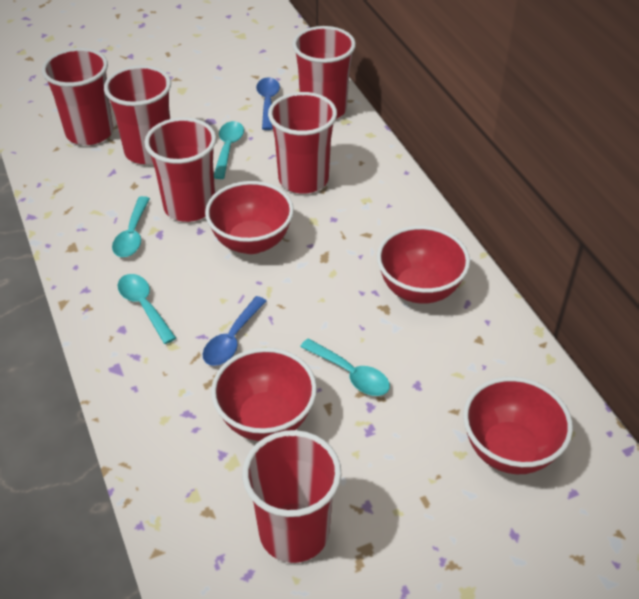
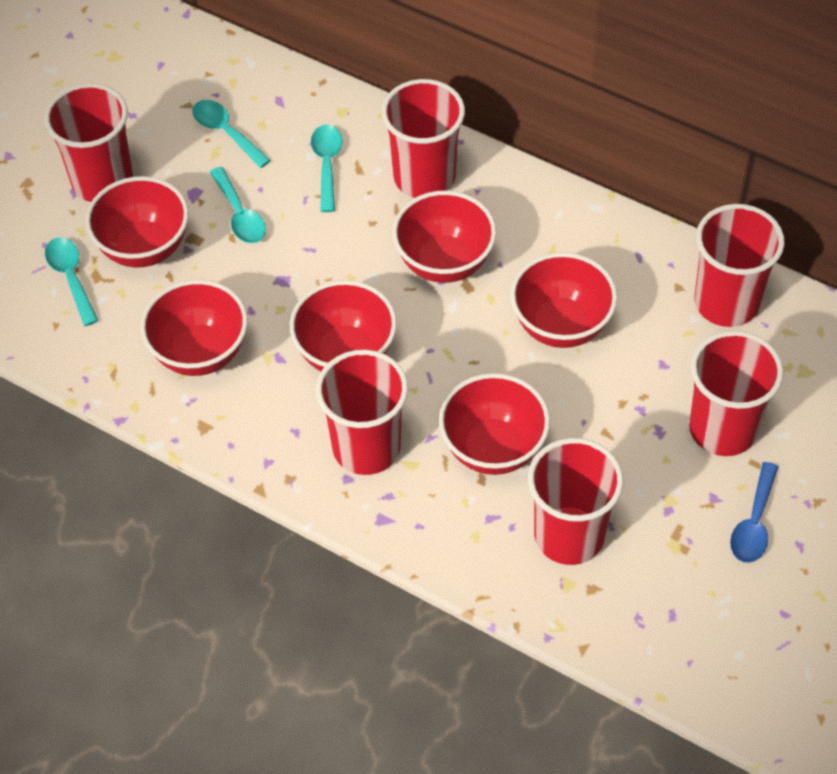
blue spoon: 2 -> 1
red bowl: 4 -> 6

